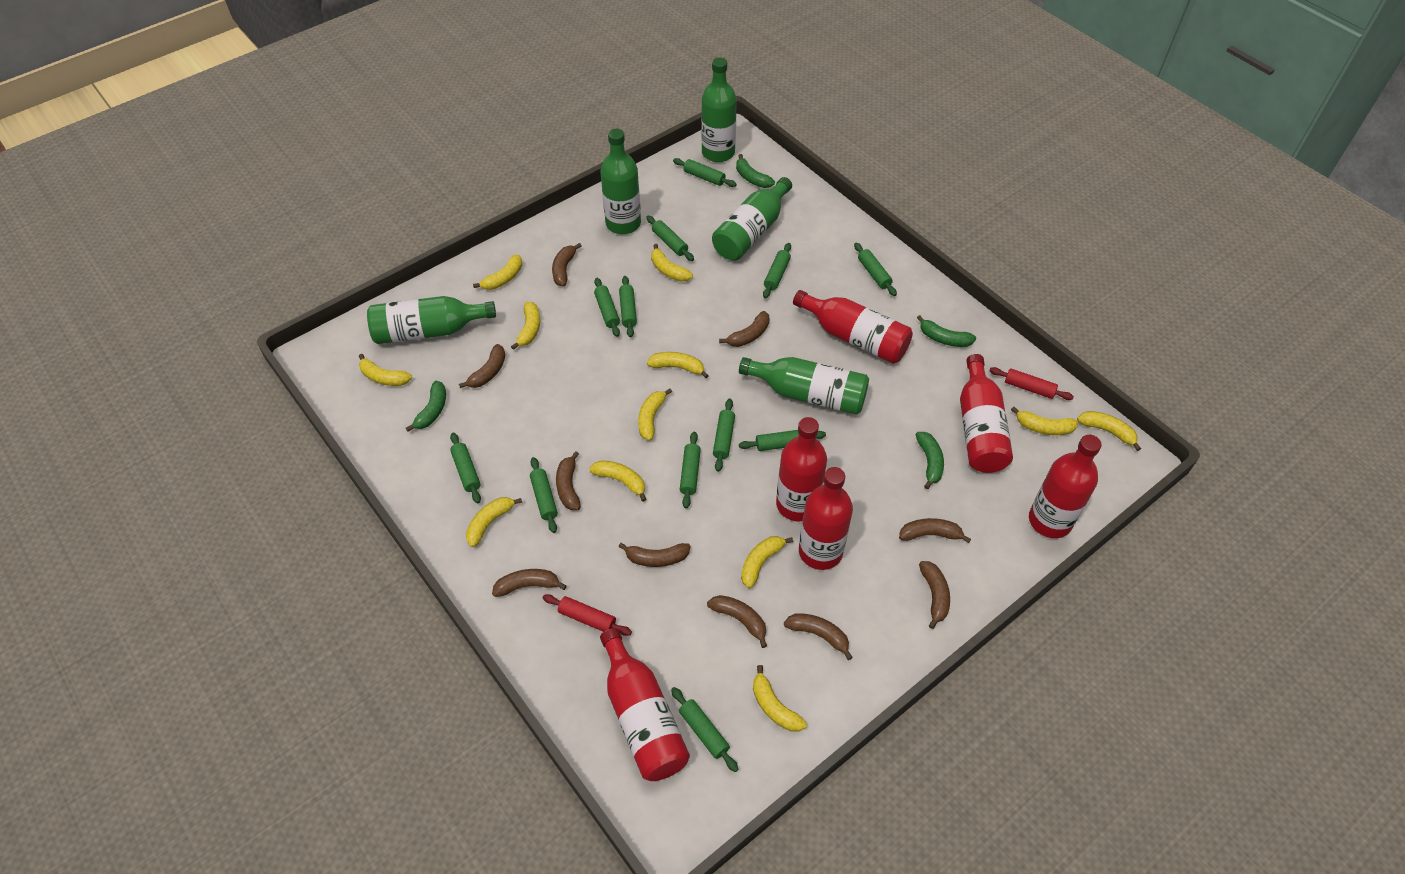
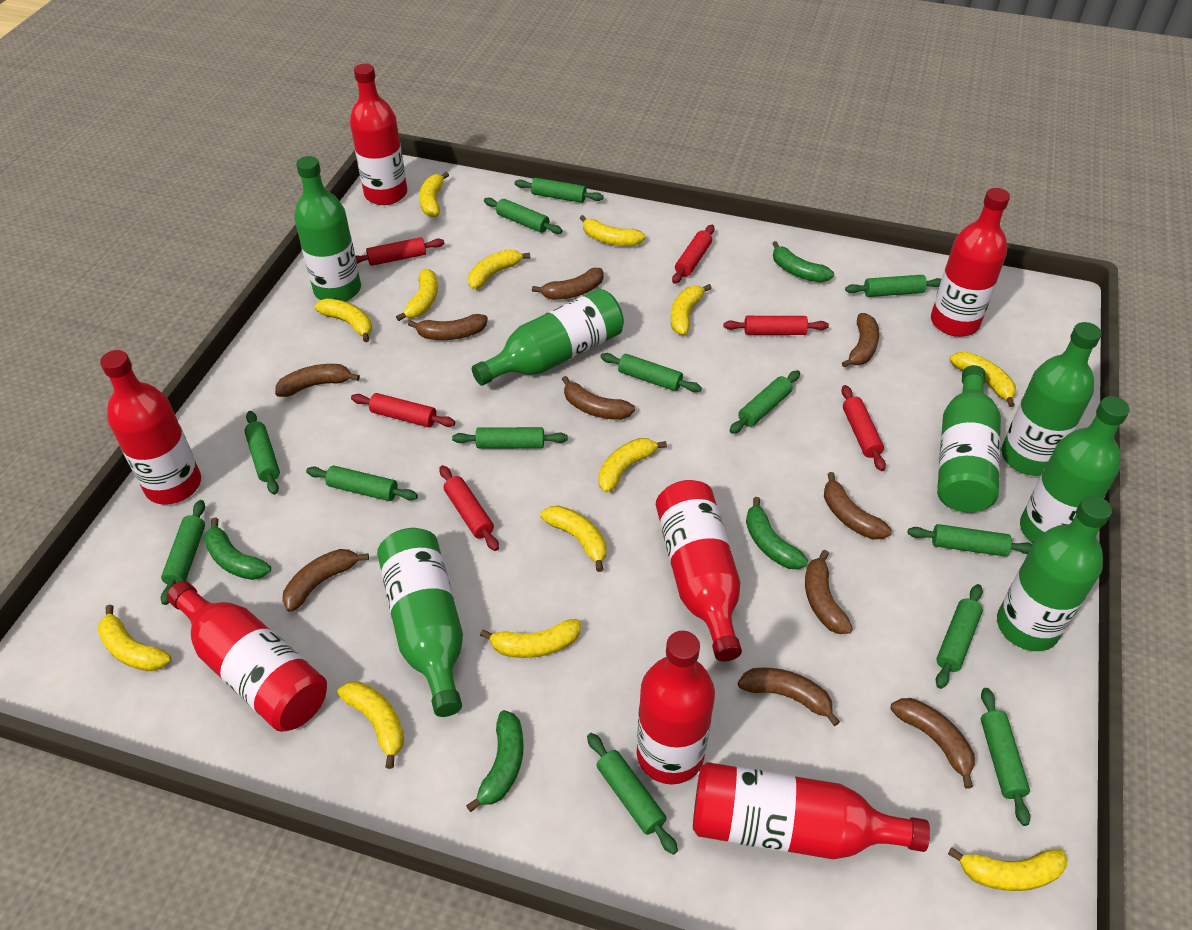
green bottle: 5 -> 7
green rolling pin: 12 -> 13
red bottle: 6 -> 7
red rolling pin: 2 -> 6
yellow banana: 12 -> 13

